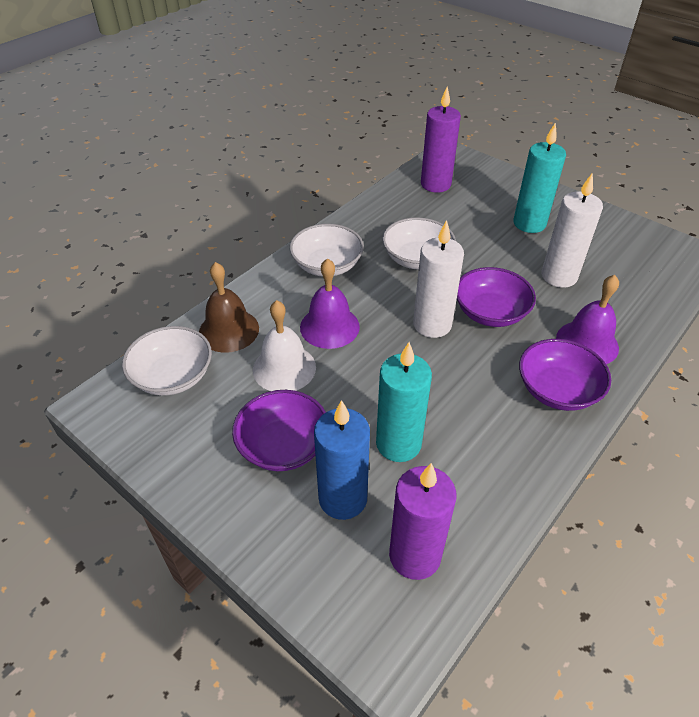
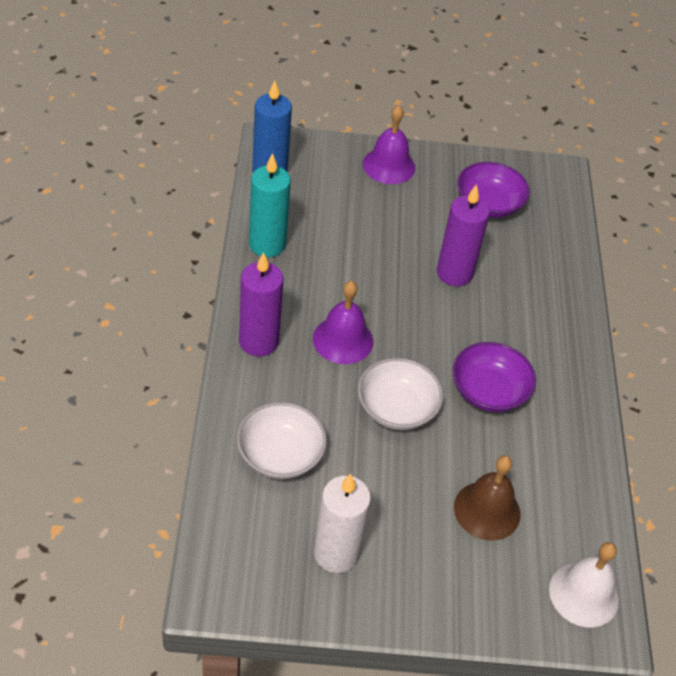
purple bowl: 3 -> 2
turquoise candle: 2 -> 1
white bowl: 3 -> 2
white candle: 2 -> 1

